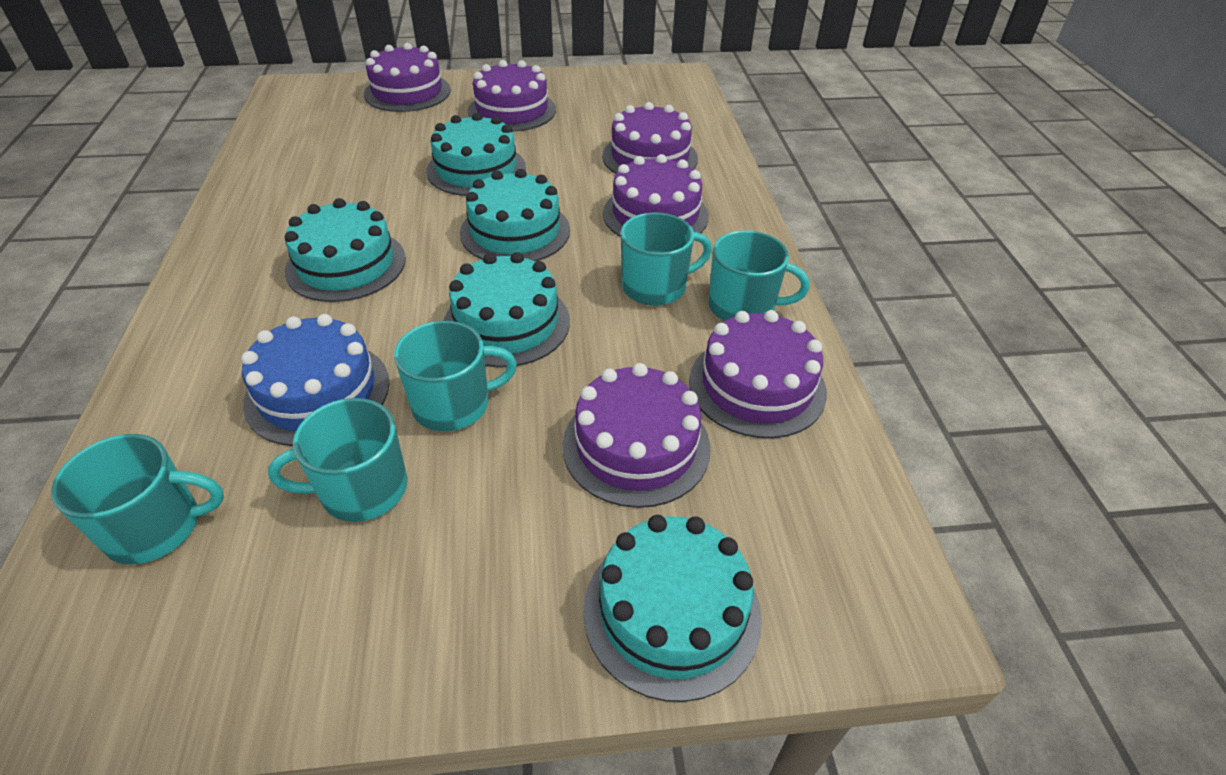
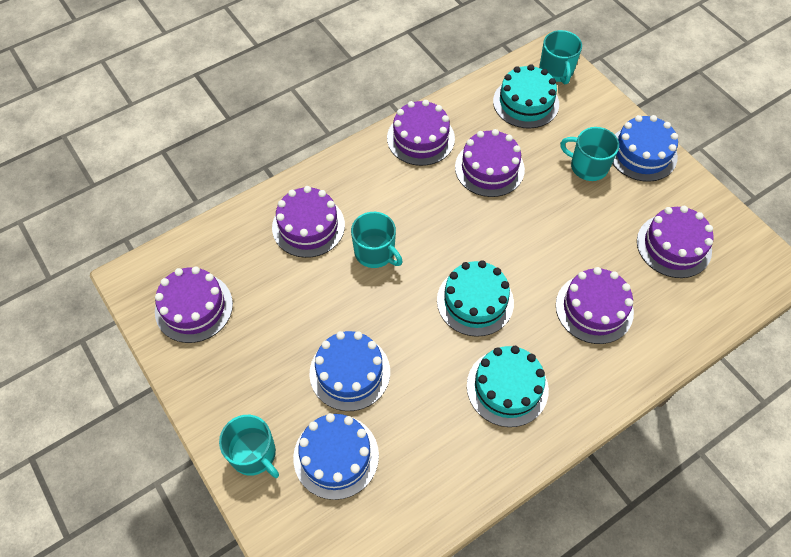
blue cake: 1 -> 3
turquoise cake: 5 -> 3
turquoise mug: 5 -> 4

